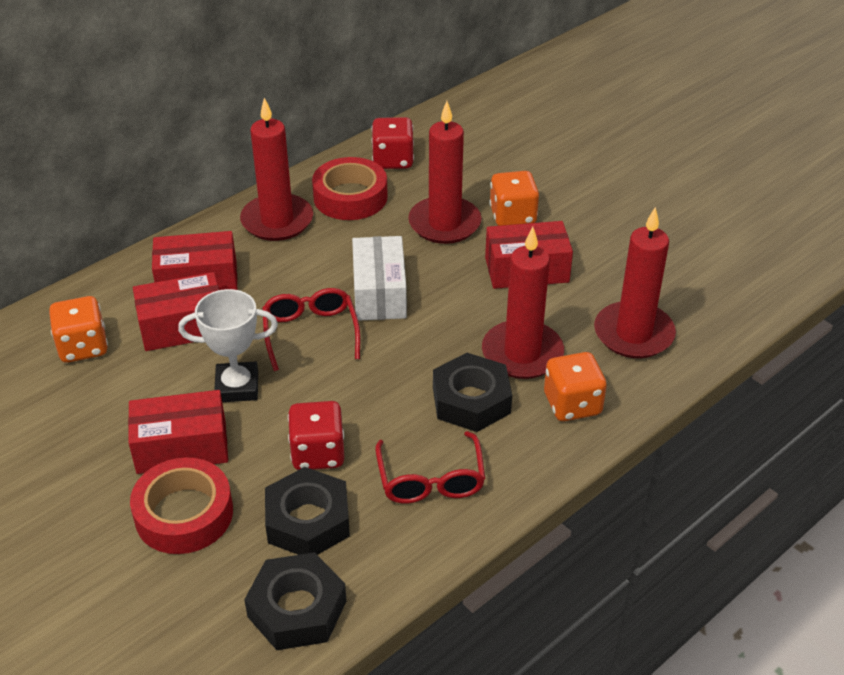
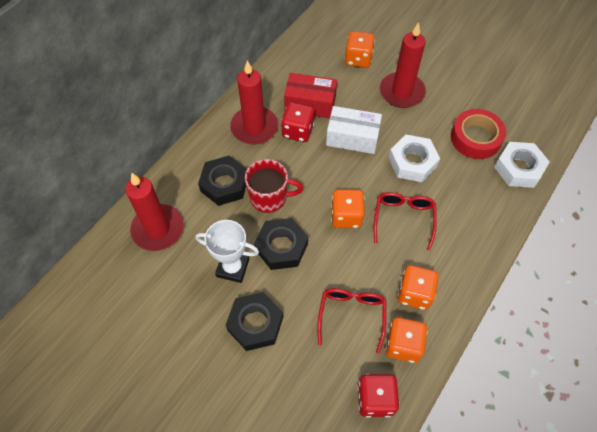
orange dice: 3 -> 4
red box: 4 -> 1
red candle: 4 -> 3
red mug: 0 -> 1
red tape: 2 -> 1
white nut: 0 -> 2

